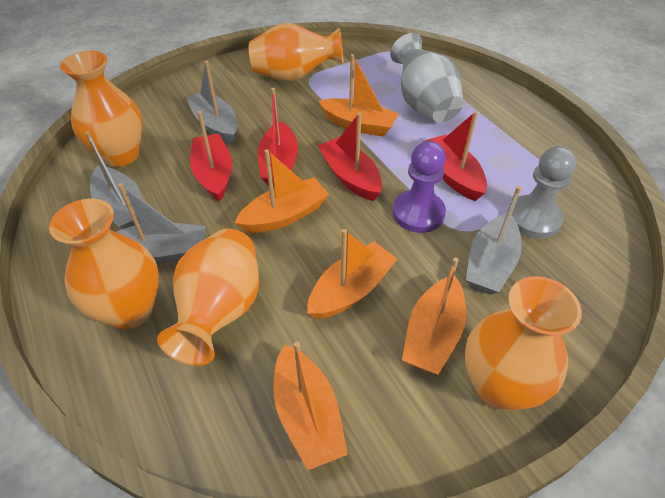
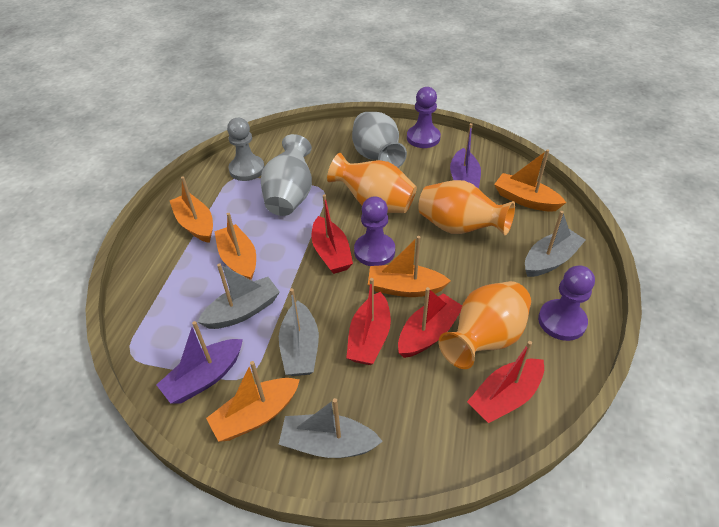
grey vase: 1 -> 2
orange vase: 5 -> 3
purple boat: 0 -> 2
purple pawn: 1 -> 3

